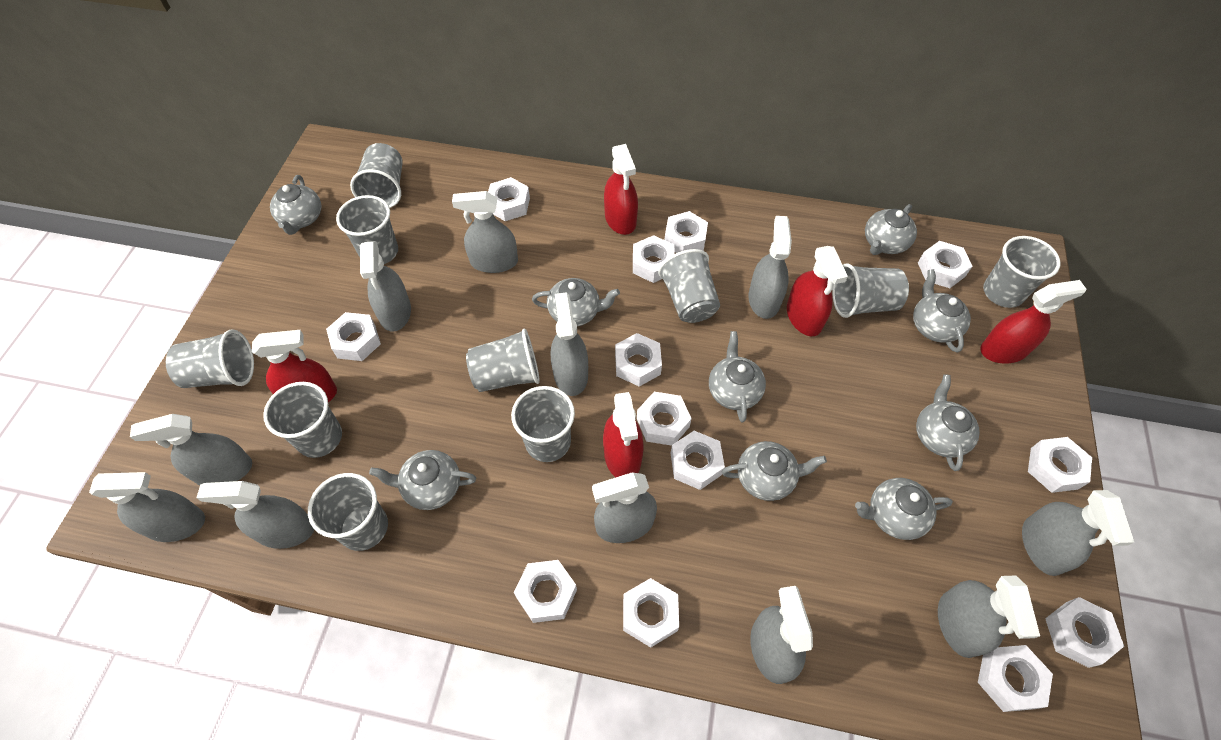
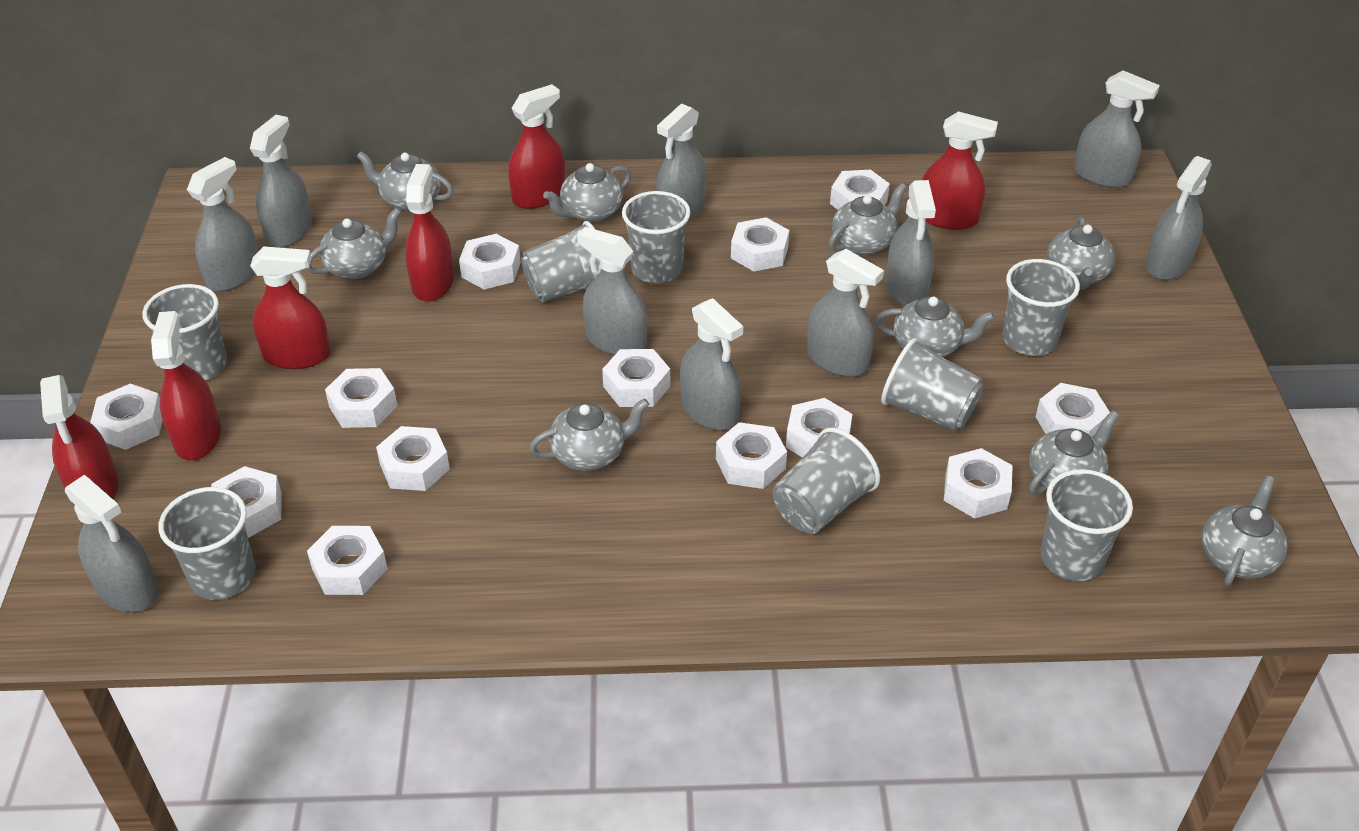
grey cup: 10 -> 8
grey spray bottle: 11 -> 10
red spray bottle: 5 -> 6

